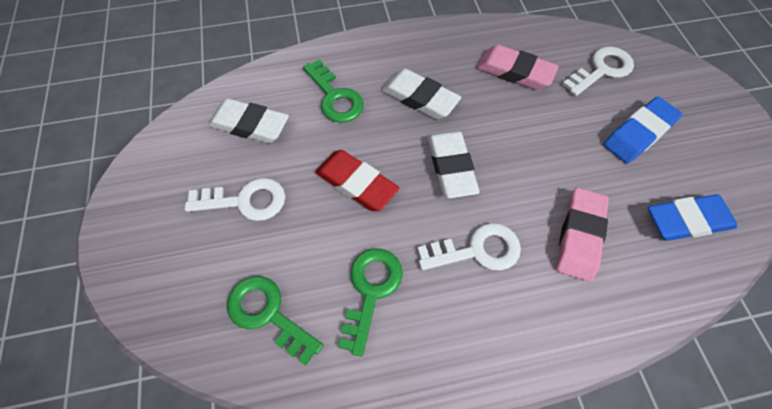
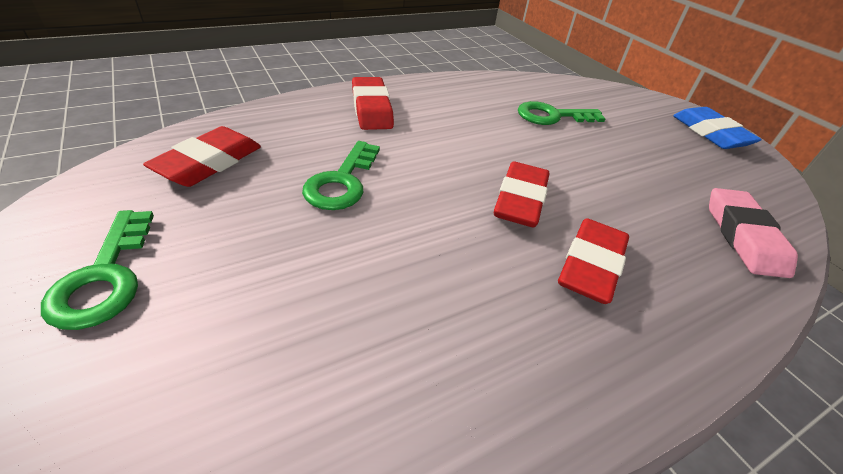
blue eraser: 2 -> 1
pink eraser: 2 -> 1
red eraser: 1 -> 4
white eraser: 3 -> 0
white key: 3 -> 0

